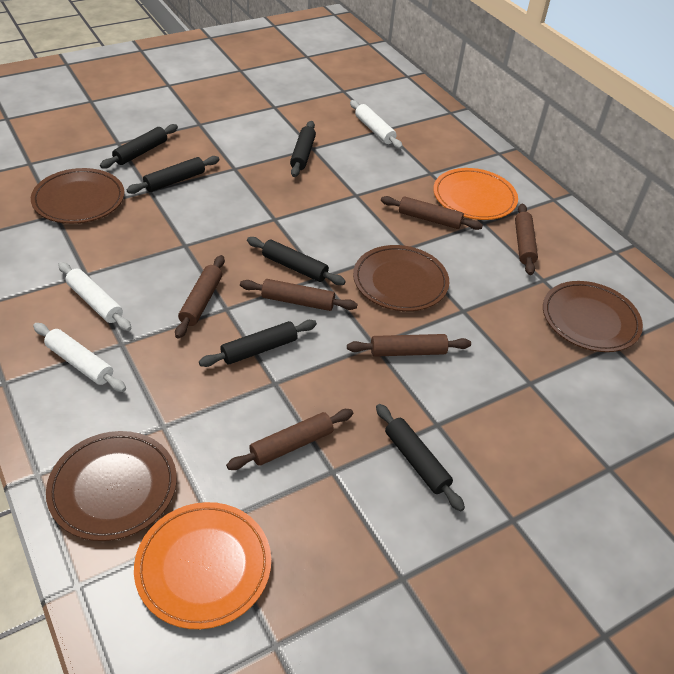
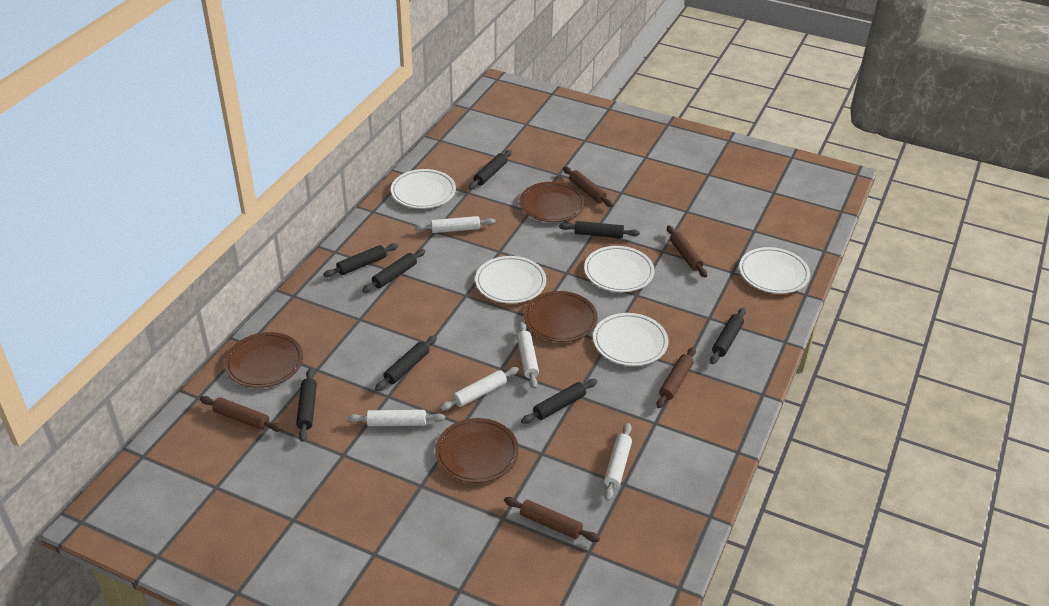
black rolling pin: 6 -> 8
brown rolling pin: 6 -> 5
orange plate: 2 -> 0
white plate: 0 -> 5
white rolling pin: 3 -> 5

